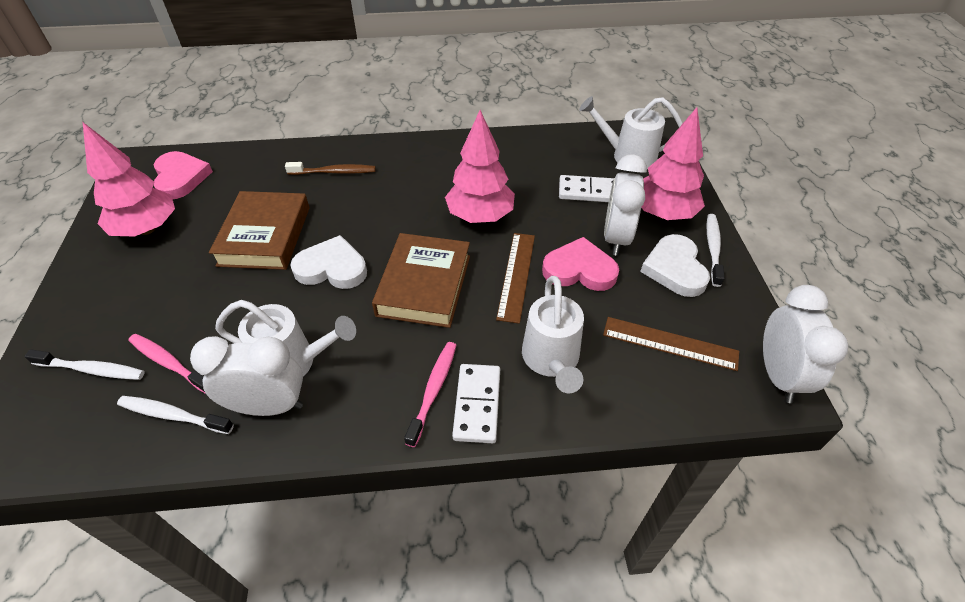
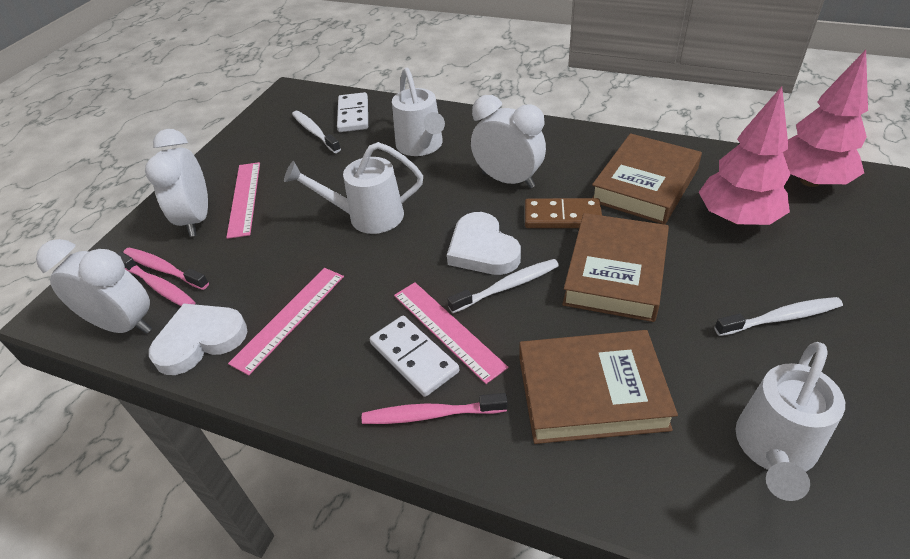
brown book: 2 -> 3
brown domino: 0 -> 1
brown ruler: 2 -> 0
brown toothbrush: 1 -> 0
pink heart: 2 -> 0
pink ruler: 0 -> 3
pink toothbrush: 2 -> 3
pink tree: 3 -> 2

